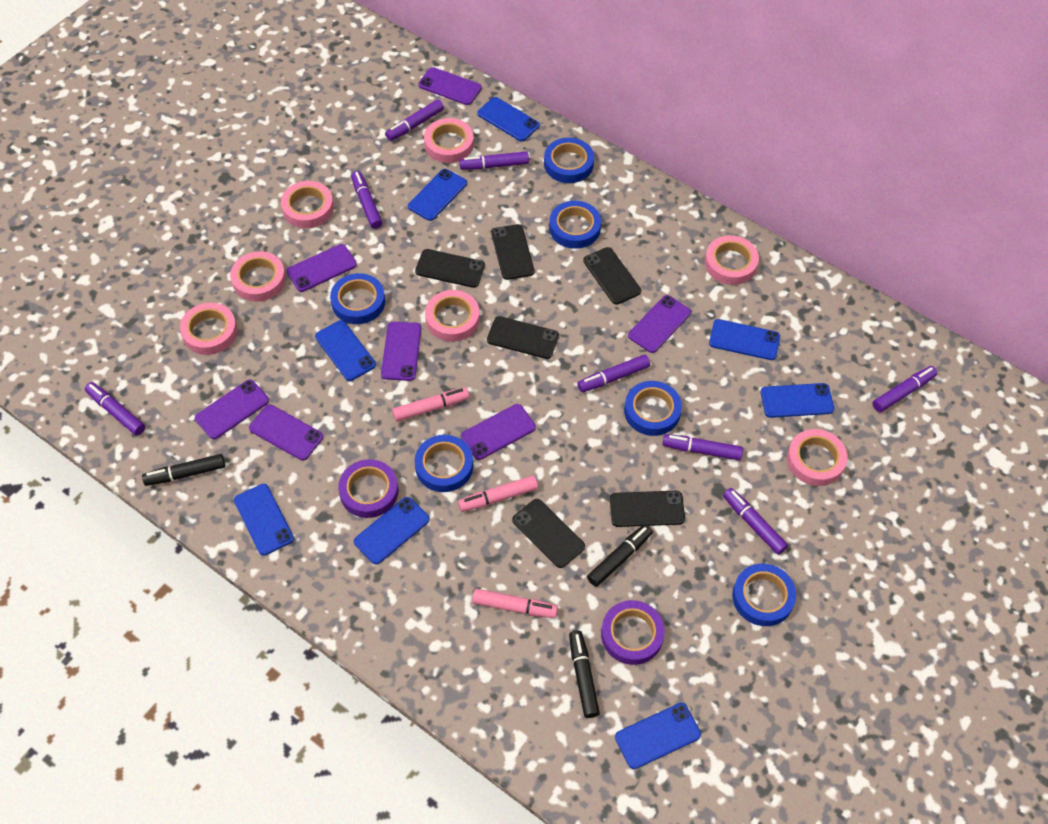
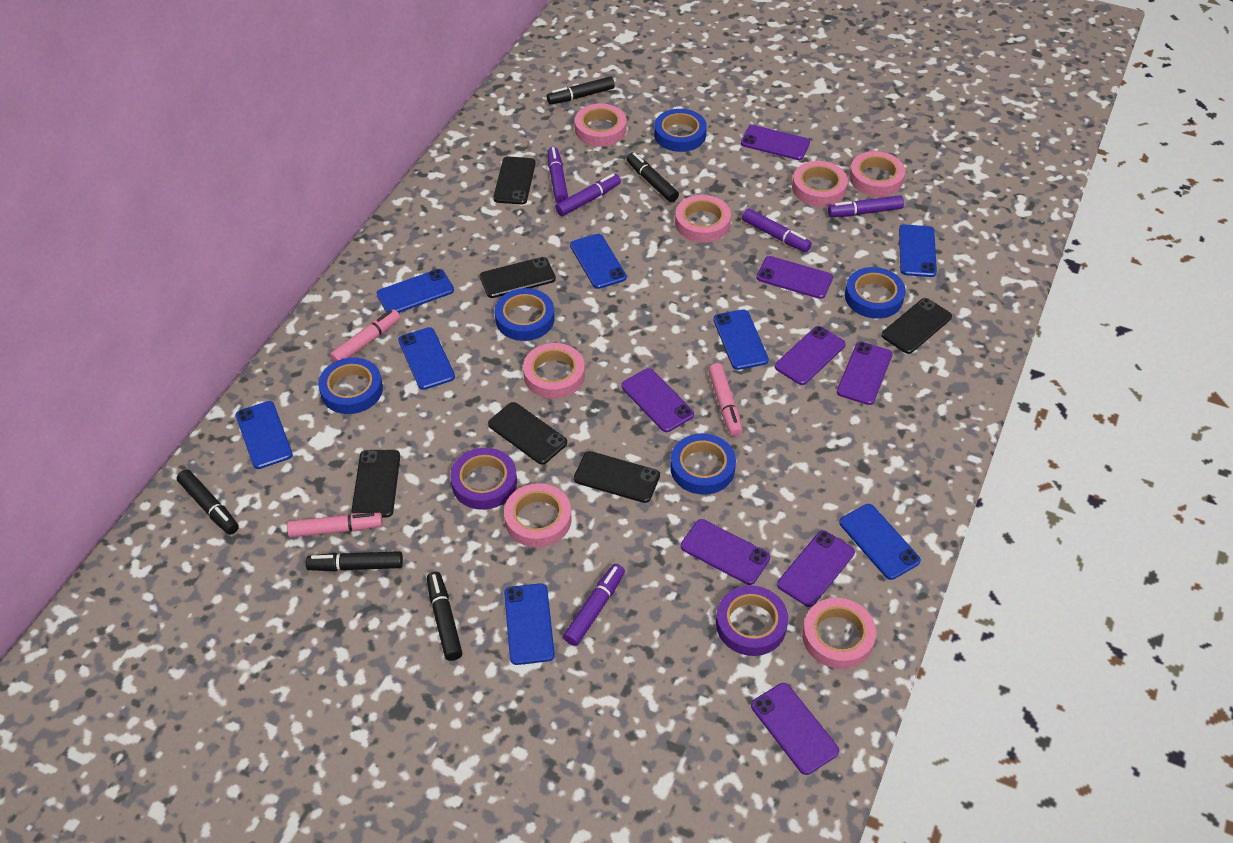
black marker: 3 -> 5
blue tape: 6 -> 5
purple marker: 8 -> 5
purple phone: 7 -> 8

